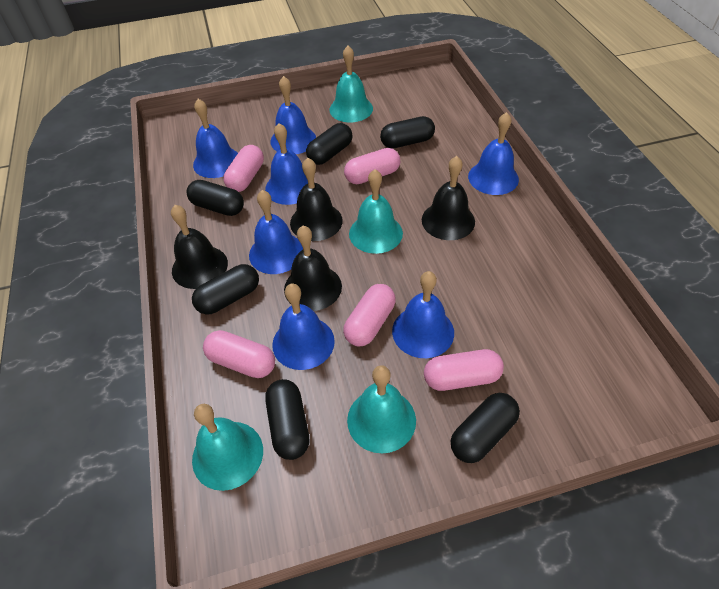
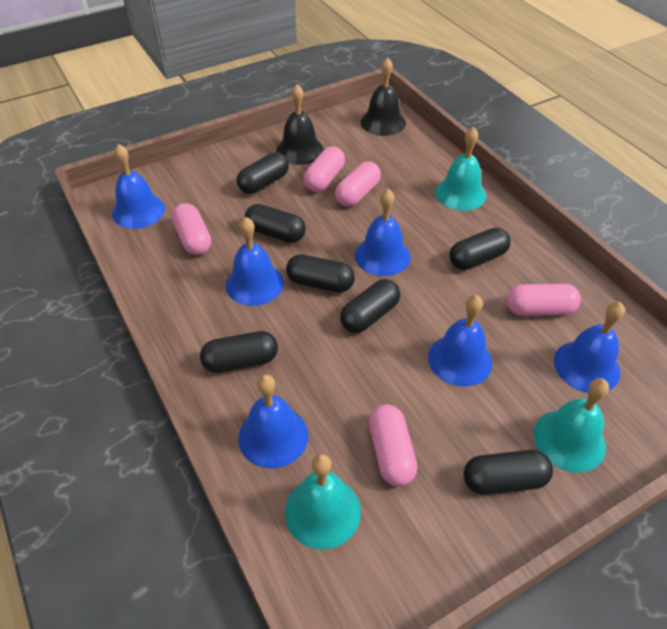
black bell: 4 -> 2
black capsule: 6 -> 7
blue bell: 7 -> 6
turquoise bell: 4 -> 3

